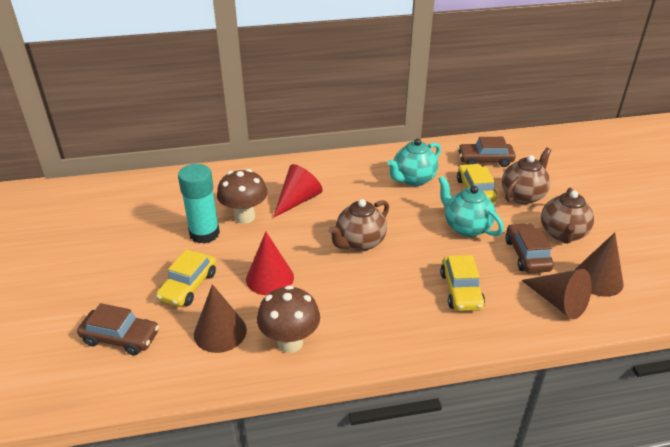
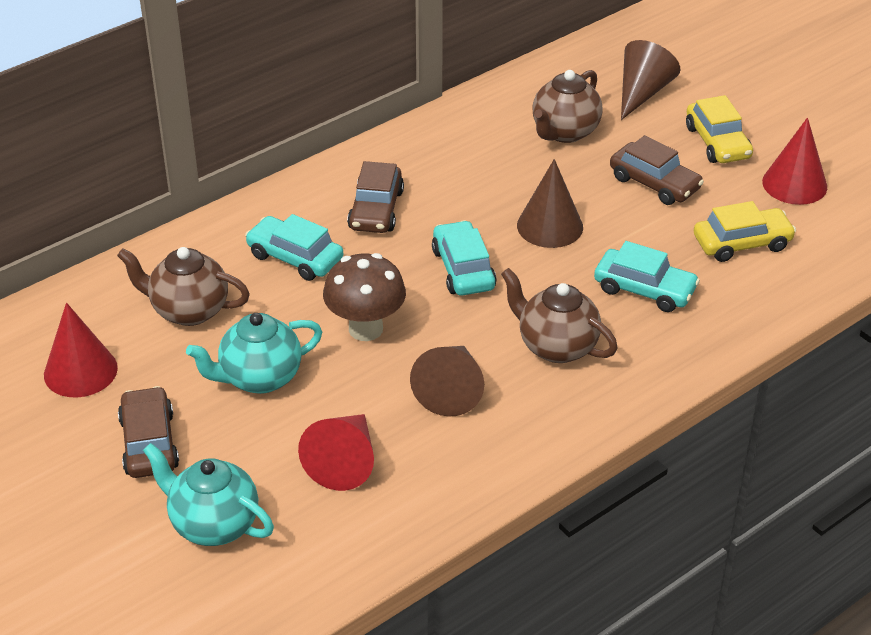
brown mushroom: 2 -> 1
red cone: 2 -> 3
turquoise car: 0 -> 3
turquoise glue stick: 1 -> 0
yellow car: 3 -> 2

